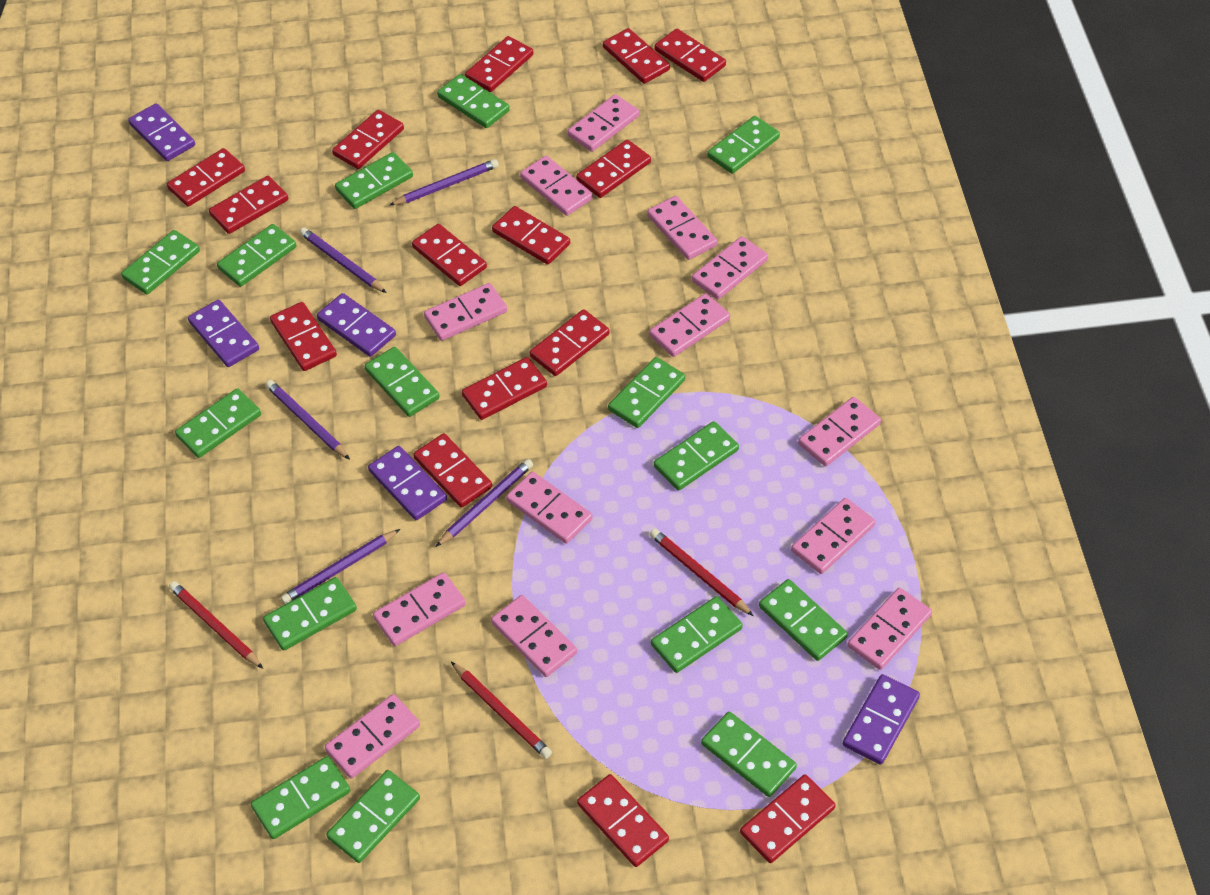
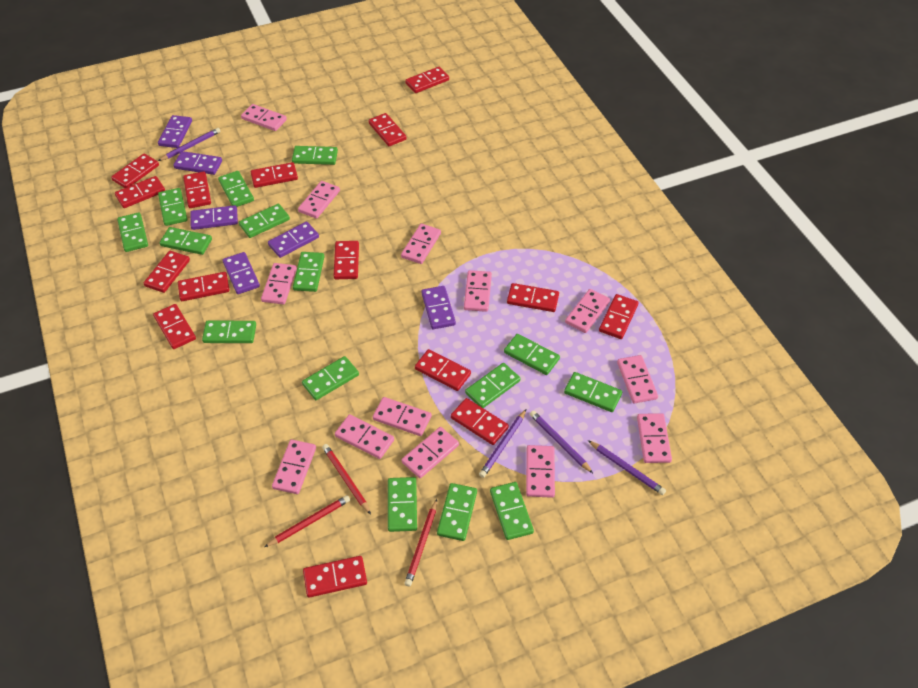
purple domino: 5 -> 6
purple pencil: 5 -> 4

